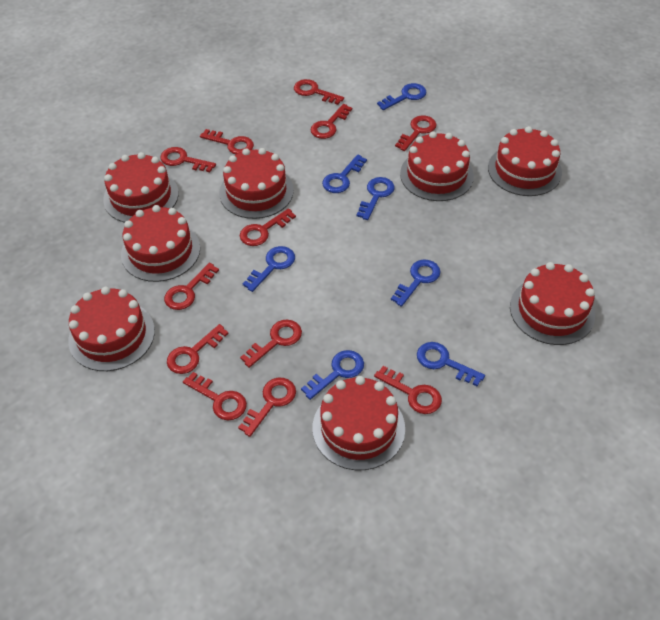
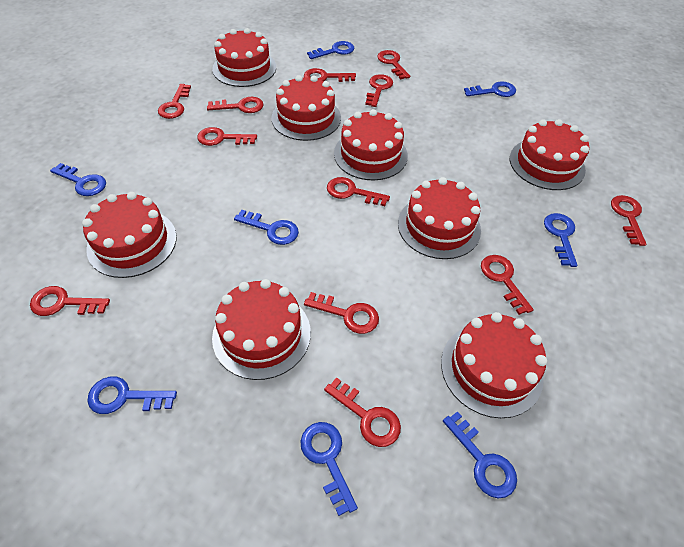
blue key: 7 -> 8

